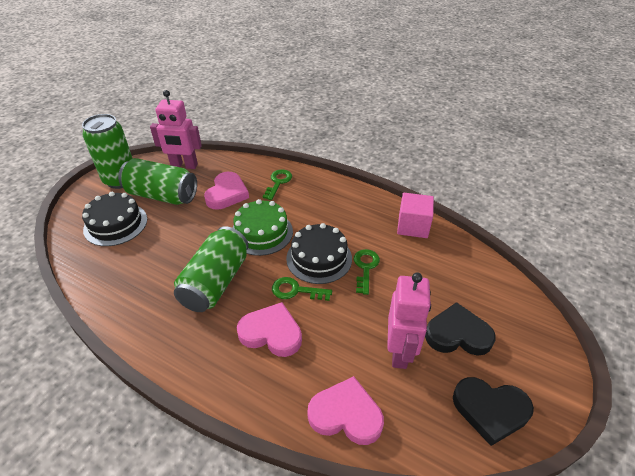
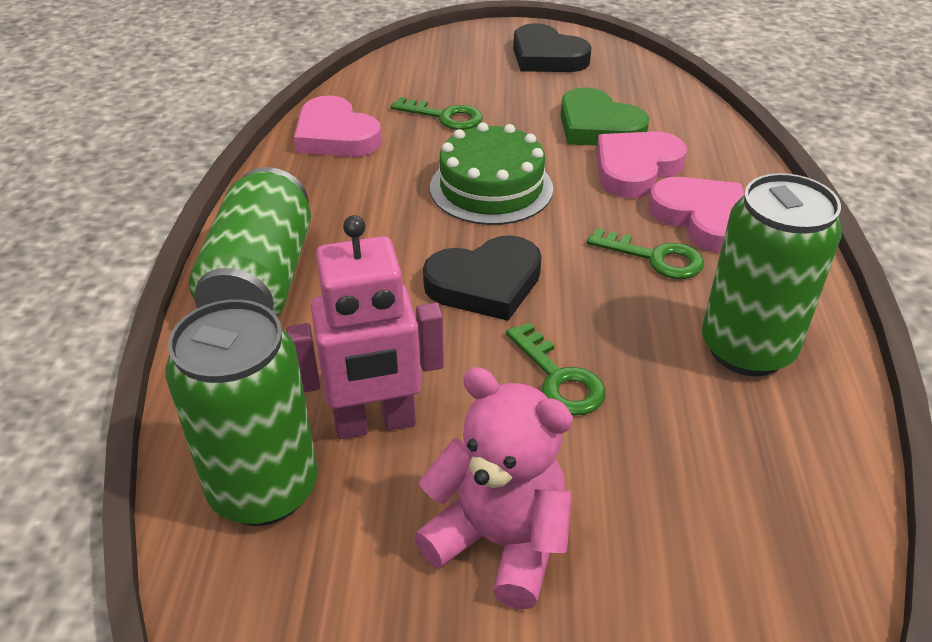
black cake: 2 -> 0
green heart: 0 -> 1
pink cube: 1 -> 0
pink robot: 2 -> 1
pink teddy bear: 0 -> 1

